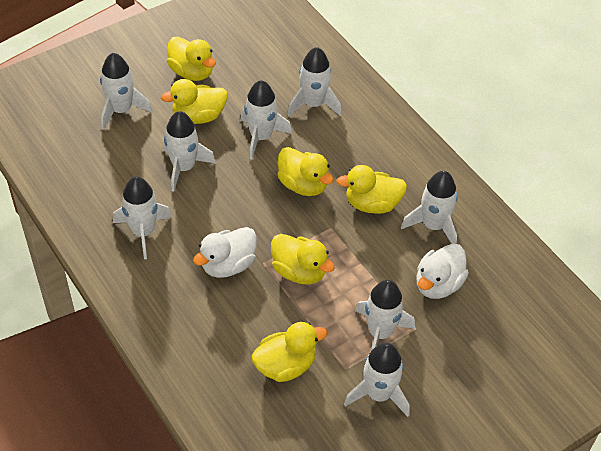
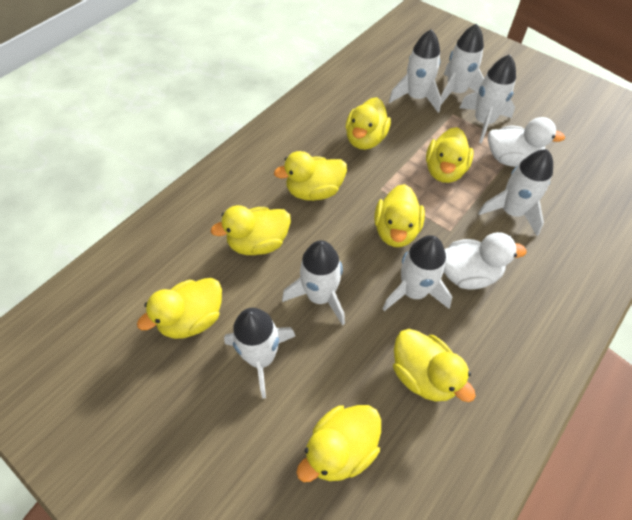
white rocket: 8 -> 7
yellow duck: 6 -> 8

